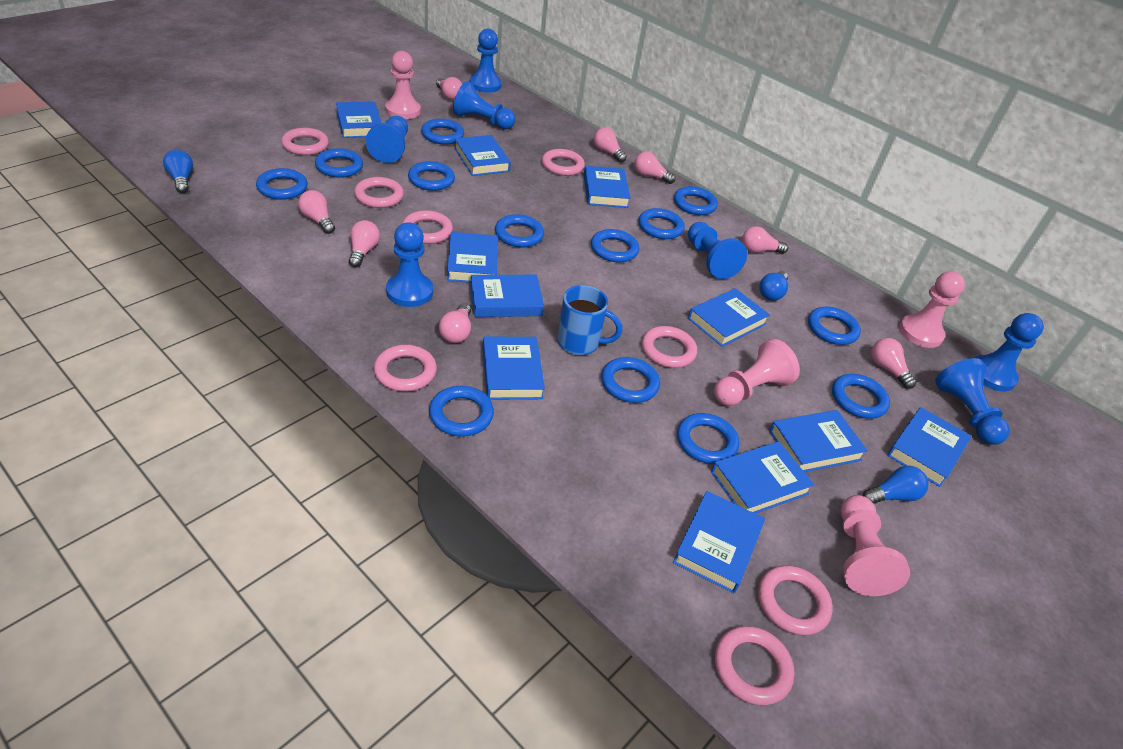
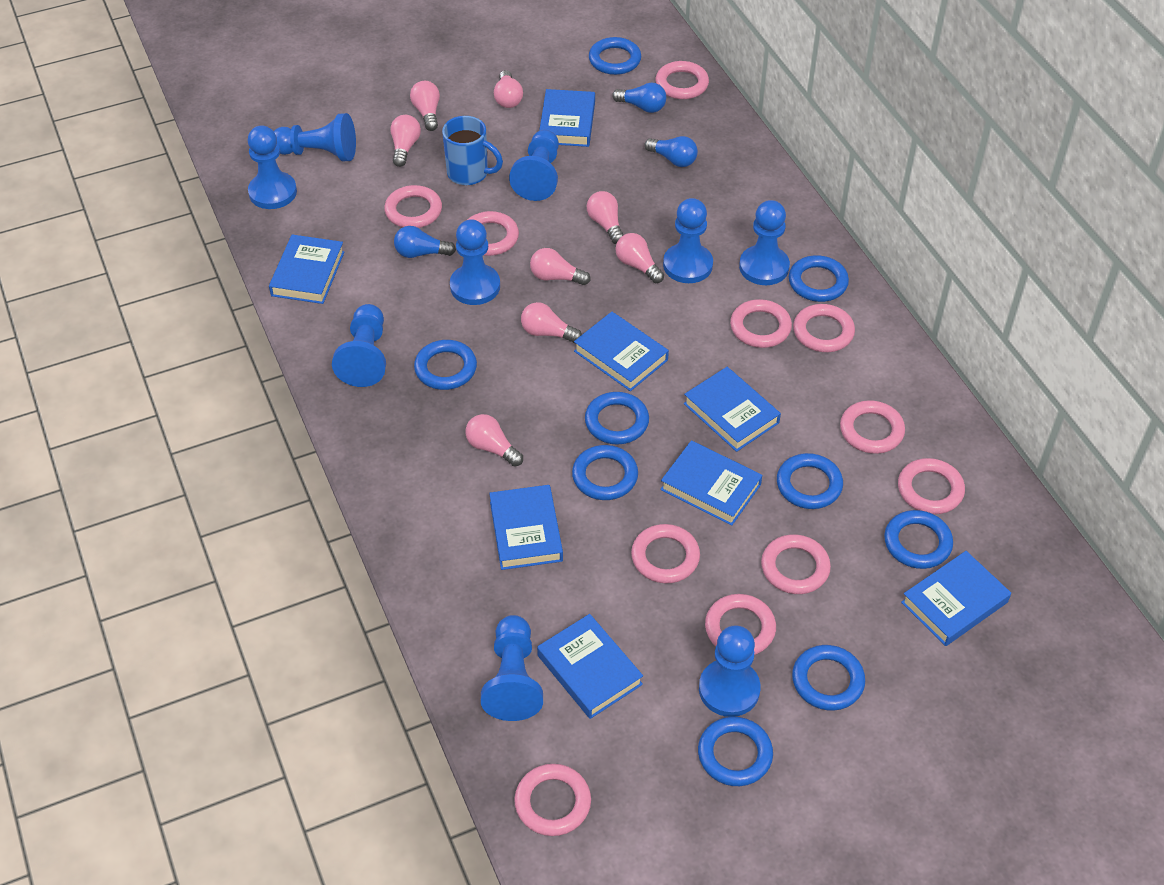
blue book: 11 -> 8
blue pawn: 7 -> 9
blue ring: 13 -> 9
pink pawn: 4 -> 0
pink ring: 8 -> 11

